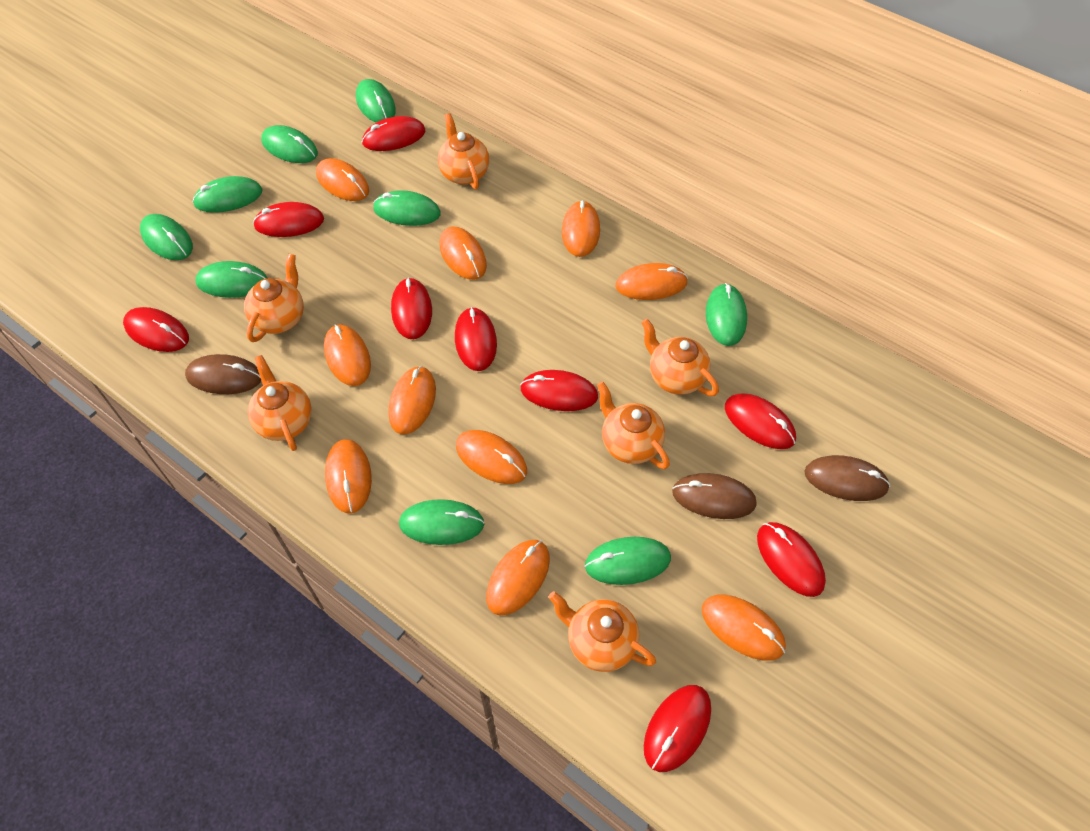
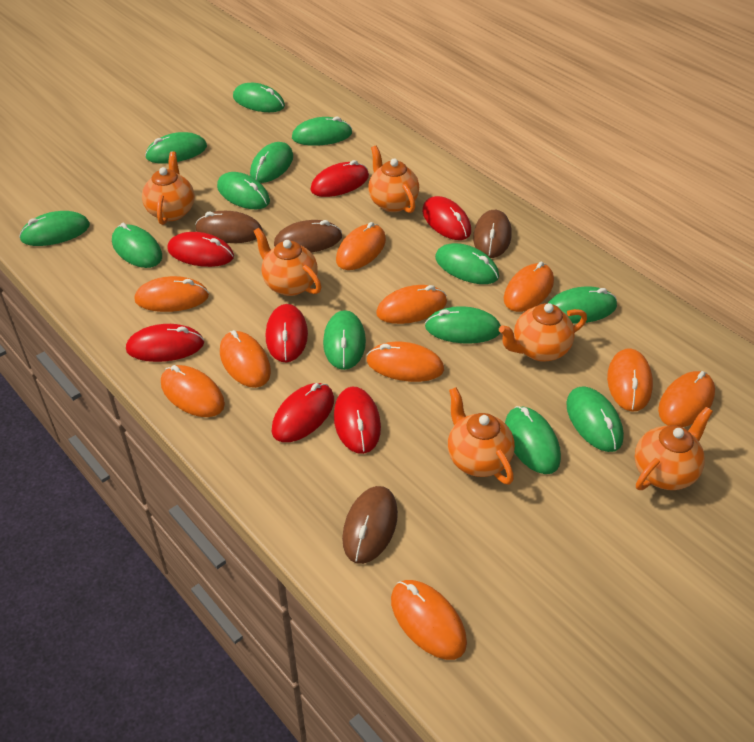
brown mouse: 3 -> 4
green mouse: 9 -> 13
red mouse: 9 -> 7

